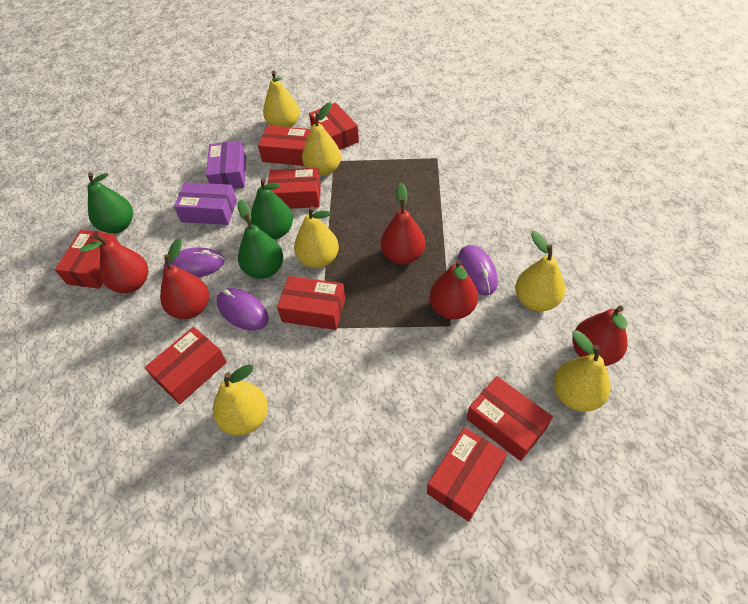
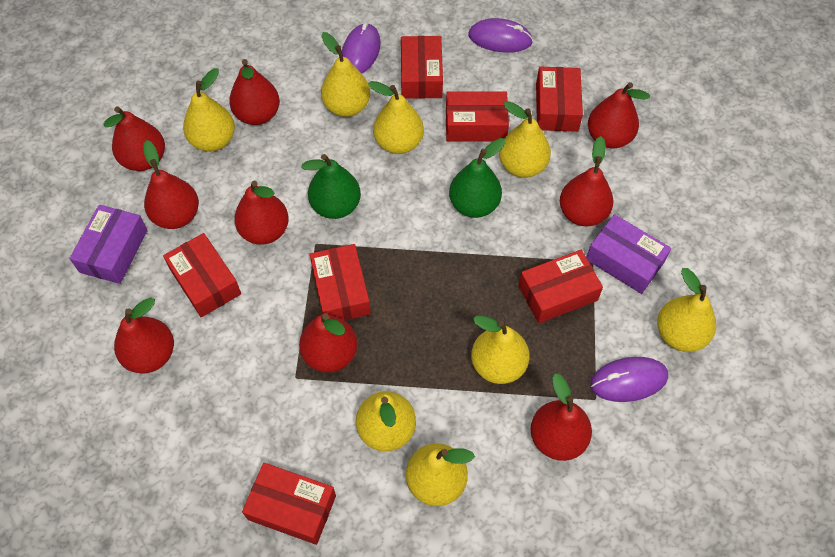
green pear: 3 -> 2
red box: 8 -> 7
red pear: 5 -> 9
yellow pear: 6 -> 8

